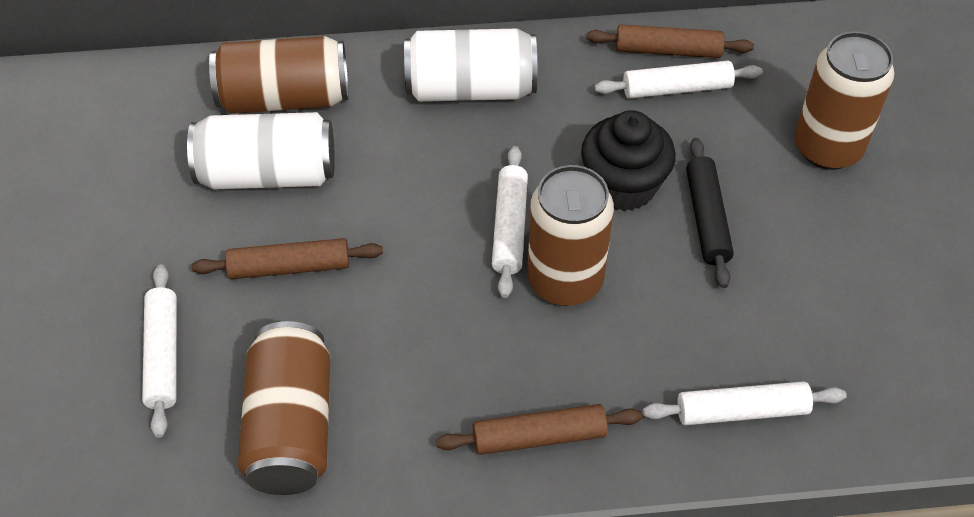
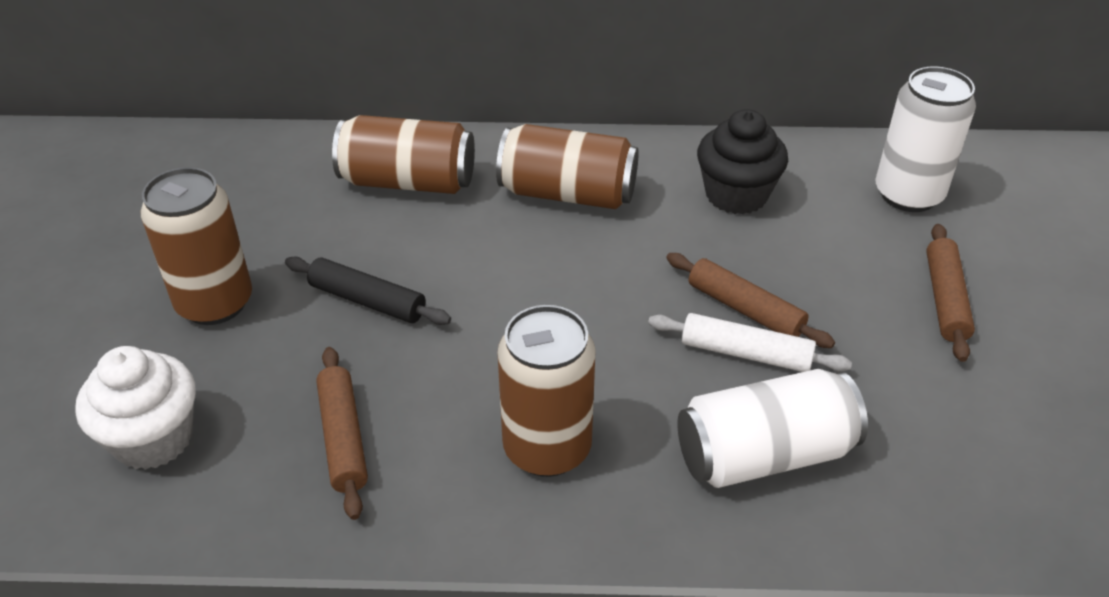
white cupcake: 0 -> 1
white rolling pin: 4 -> 1

